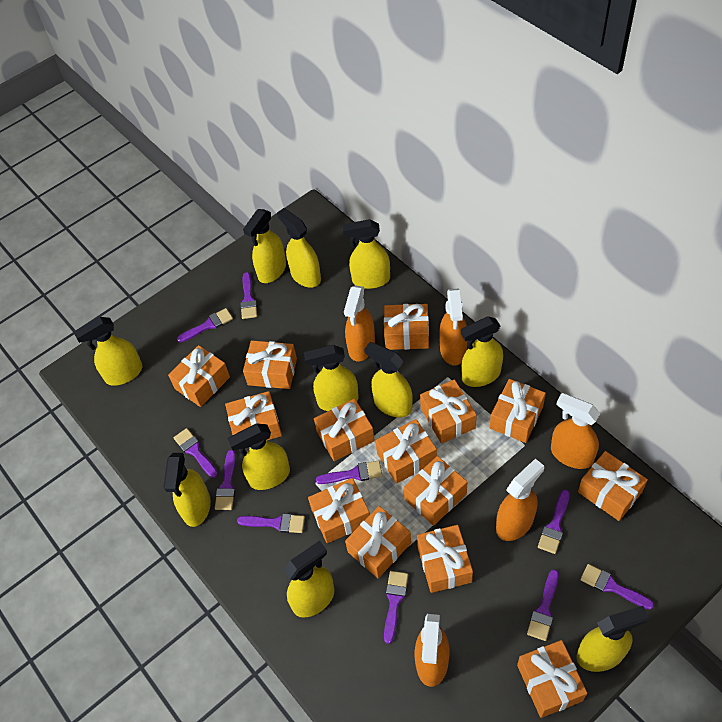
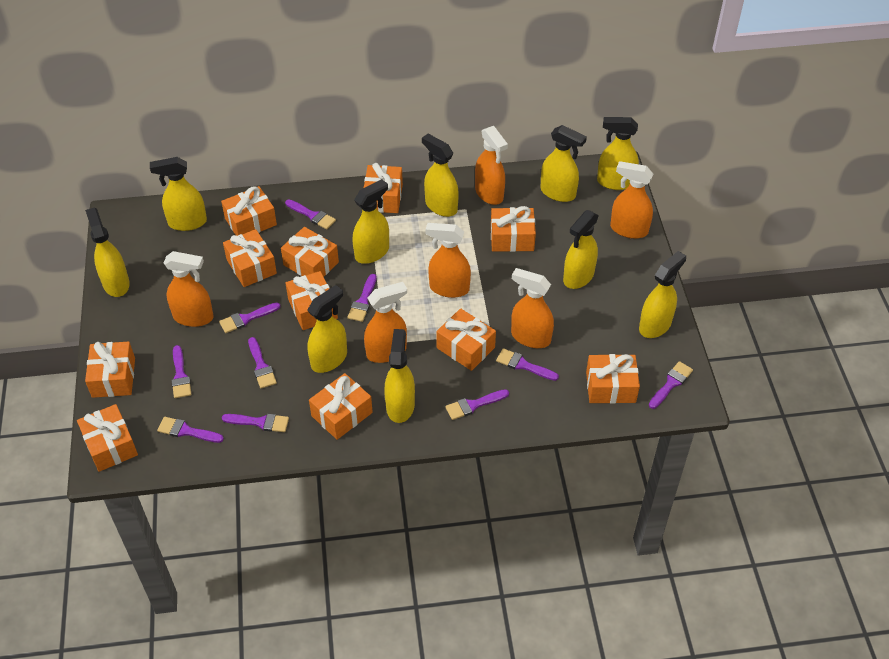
orange gift: 14 -> 11
orange spray bottle: 5 -> 6
yellow spray bottle: 11 -> 10

